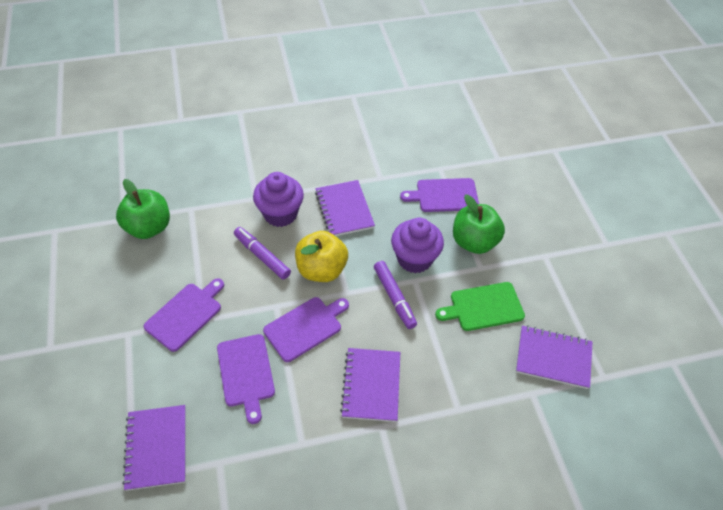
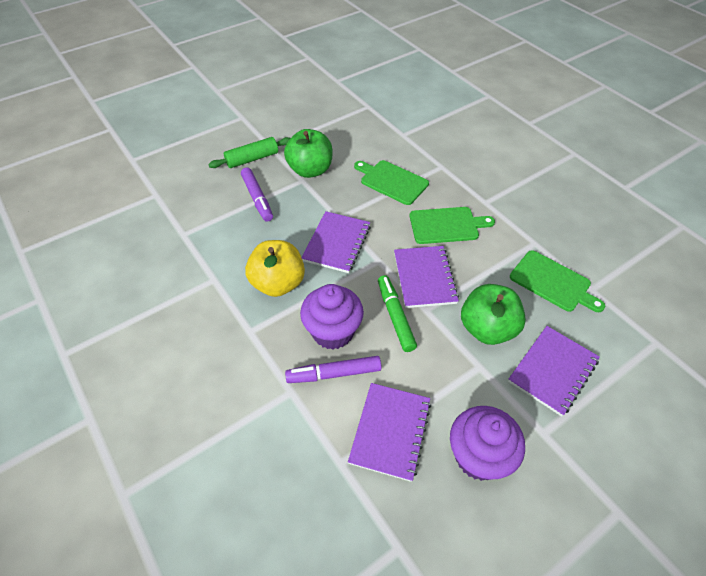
green cutting board: 1 -> 3
green marker: 0 -> 1
green rolling pin: 0 -> 1
purple cutting board: 4 -> 0

